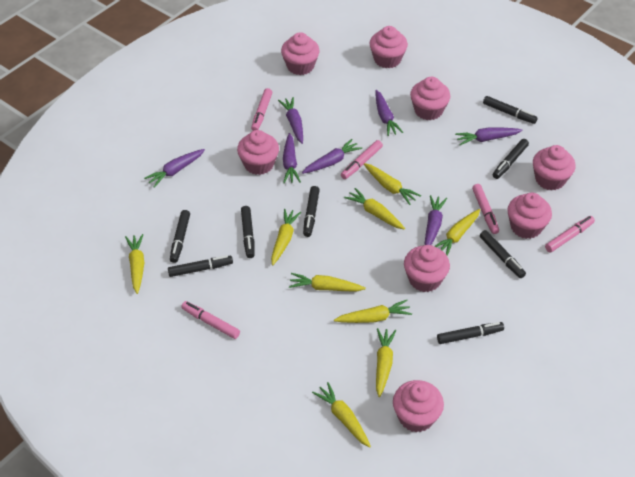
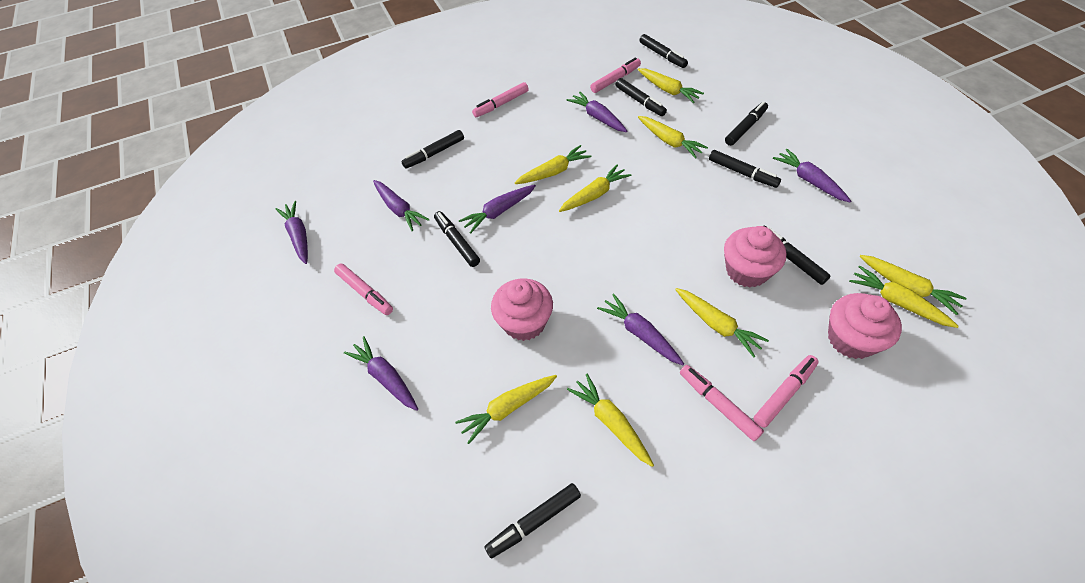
pink cupcake: 8 -> 3

